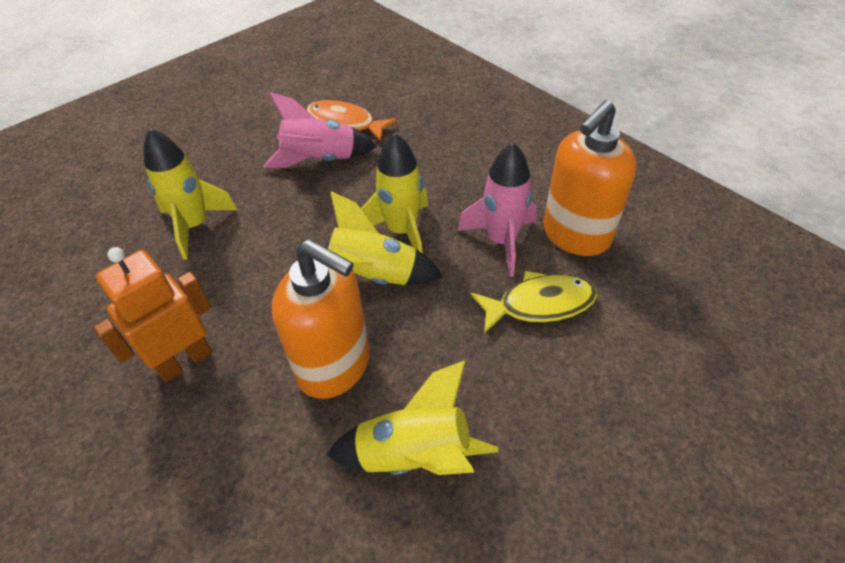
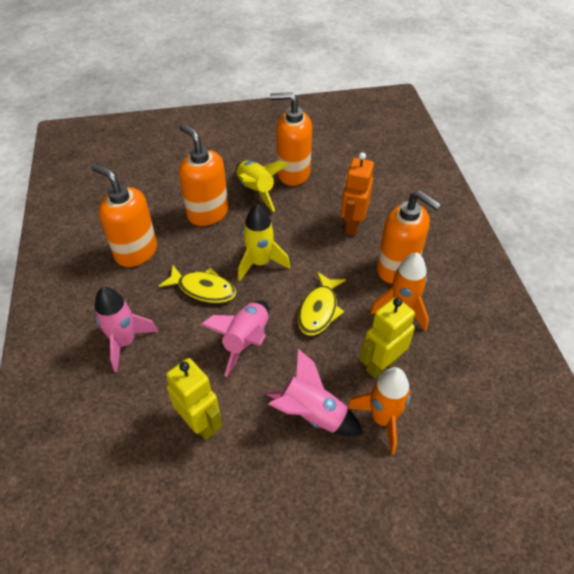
orange fish: 1 -> 0
orange rocket: 0 -> 2
orange soap dispenser: 2 -> 4
pink rocket: 2 -> 3
yellow fish: 1 -> 2
yellow robot: 0 -> 2
yellow rocket: 4 -> 2

